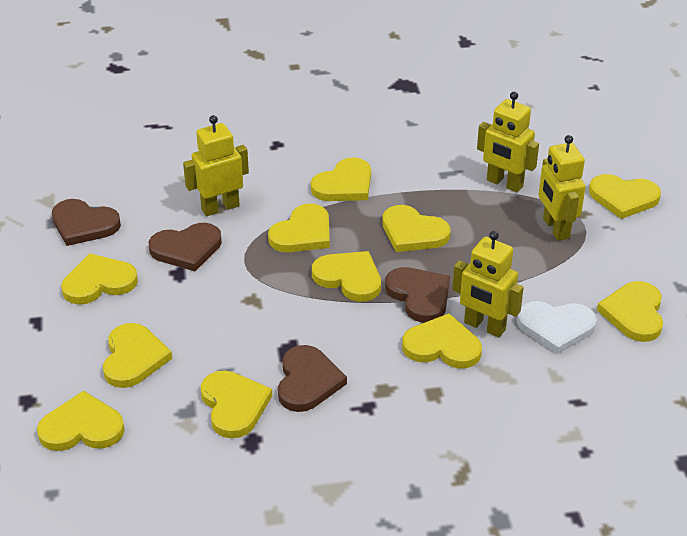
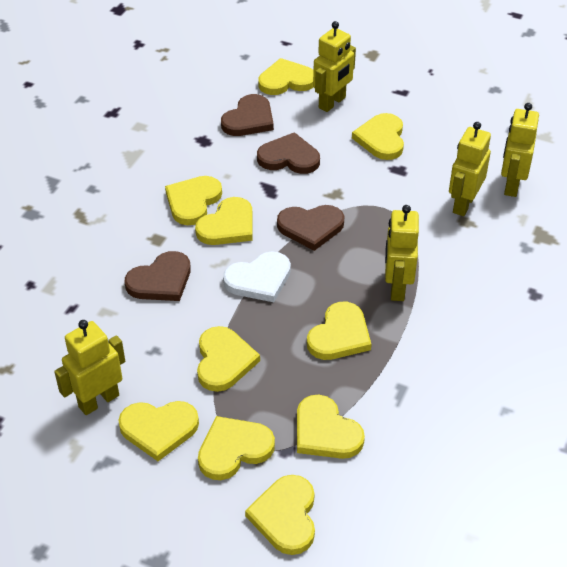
yellow heart: 11 -> 10
yellow robot: 4 -> 5

